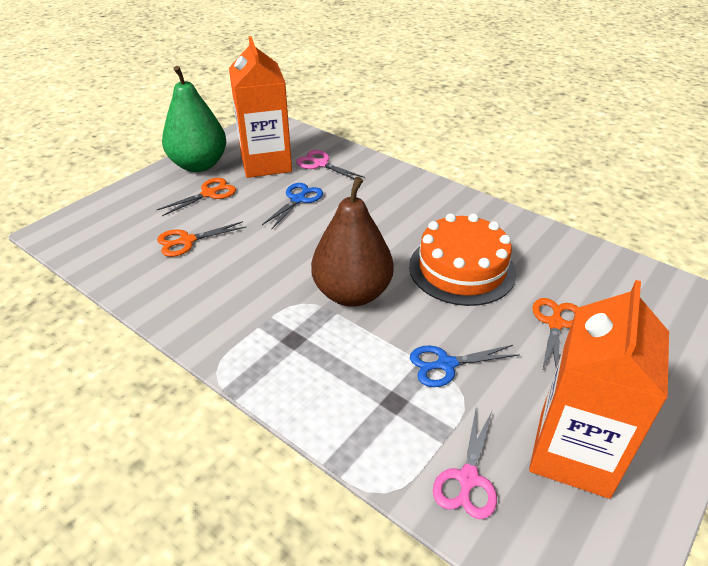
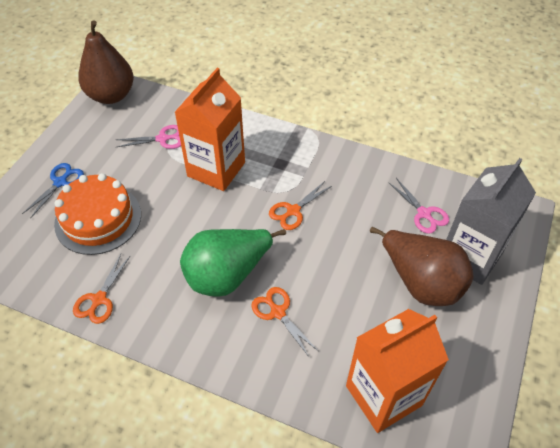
blue scissors: 2 -> 1
brown pear: 1 -> 2
grey carton: 0 -> 1

